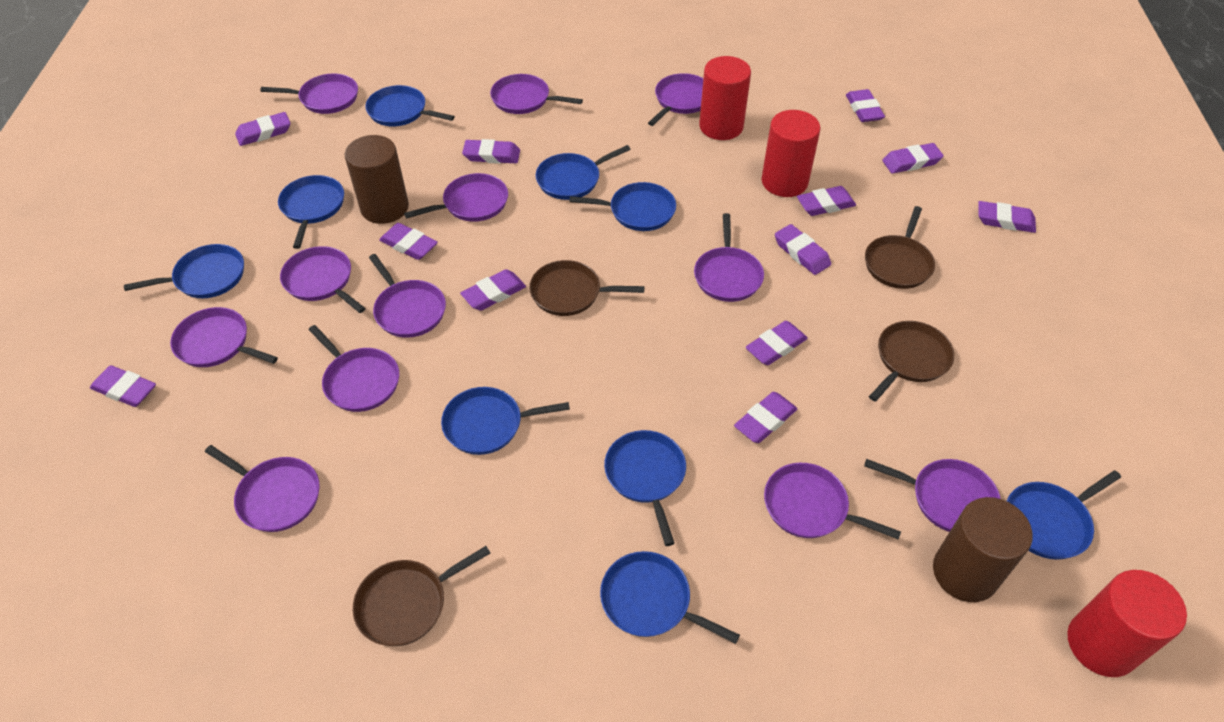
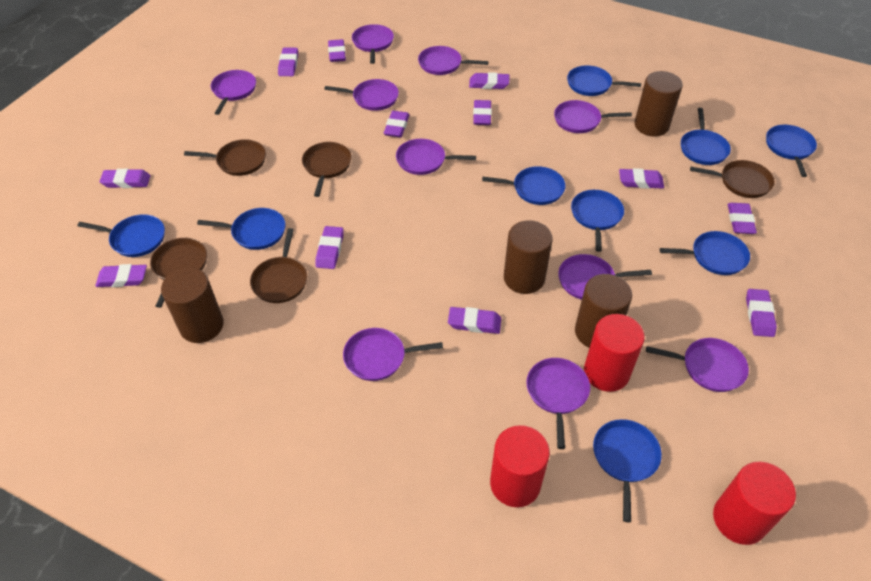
brown cylinder: 2 -> 4
brown pan: 4 -> 5
purple pan: 12 -> 10

